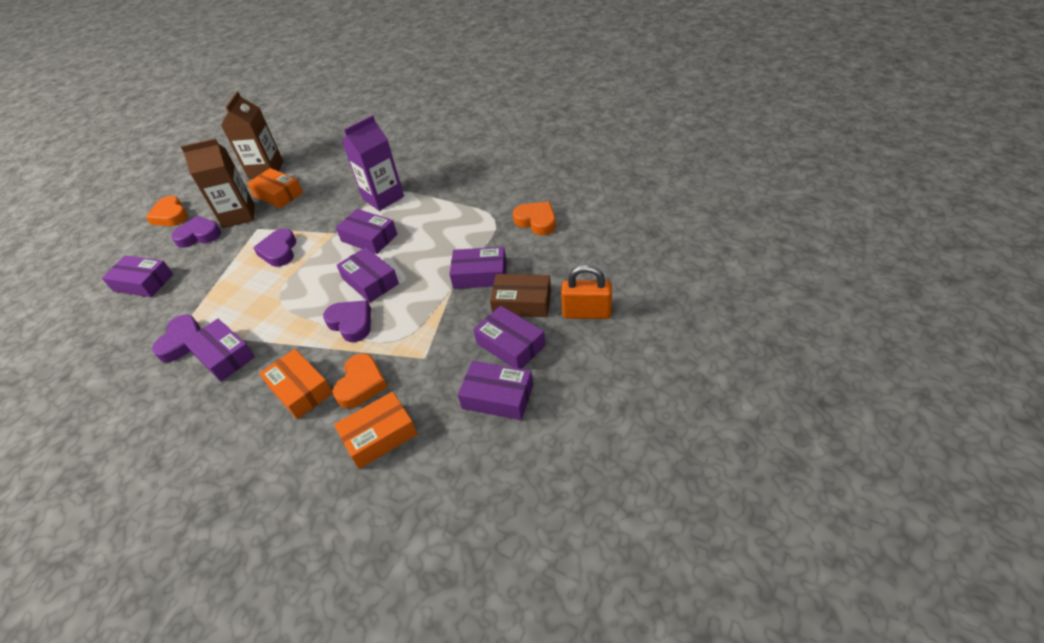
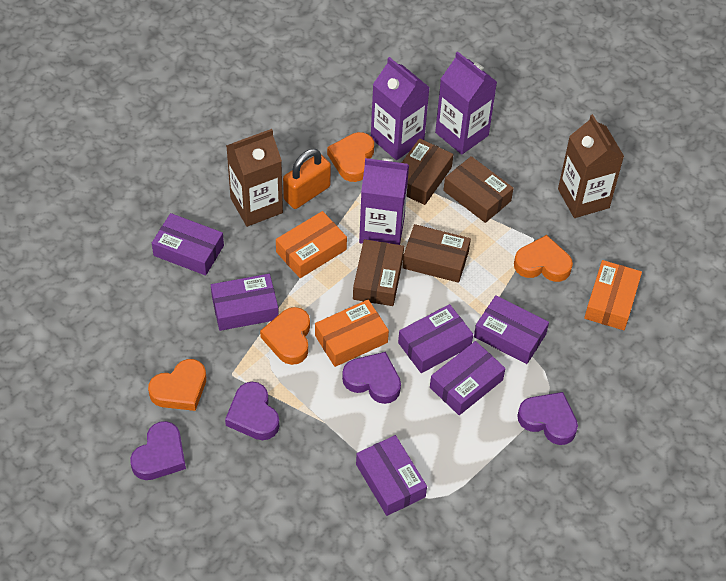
brown box: 1 -> 4
orange heart: 3 -> 4
purple box: 7 -> 6
purple carton: 1 -> 3

